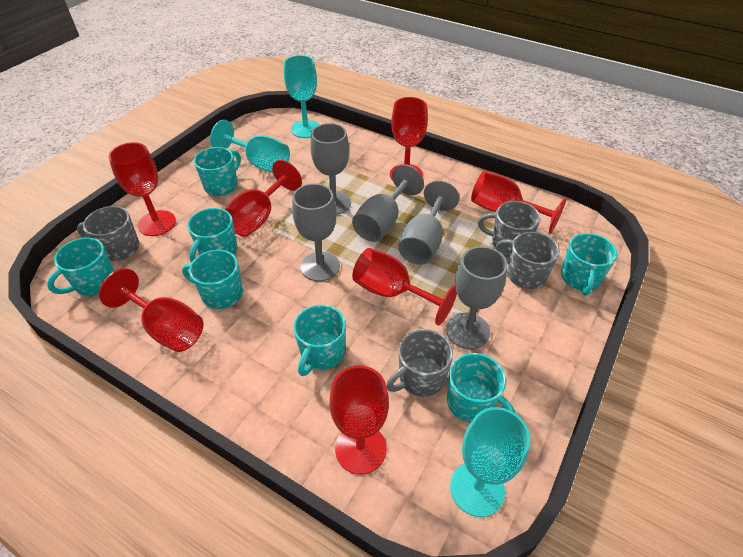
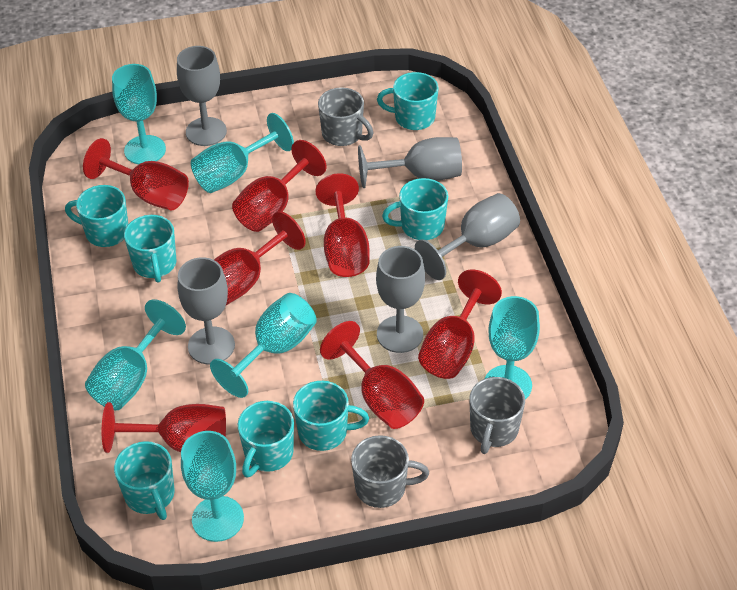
grey mug: 4 -> 3
turquoise goblet: 3 -> 6

